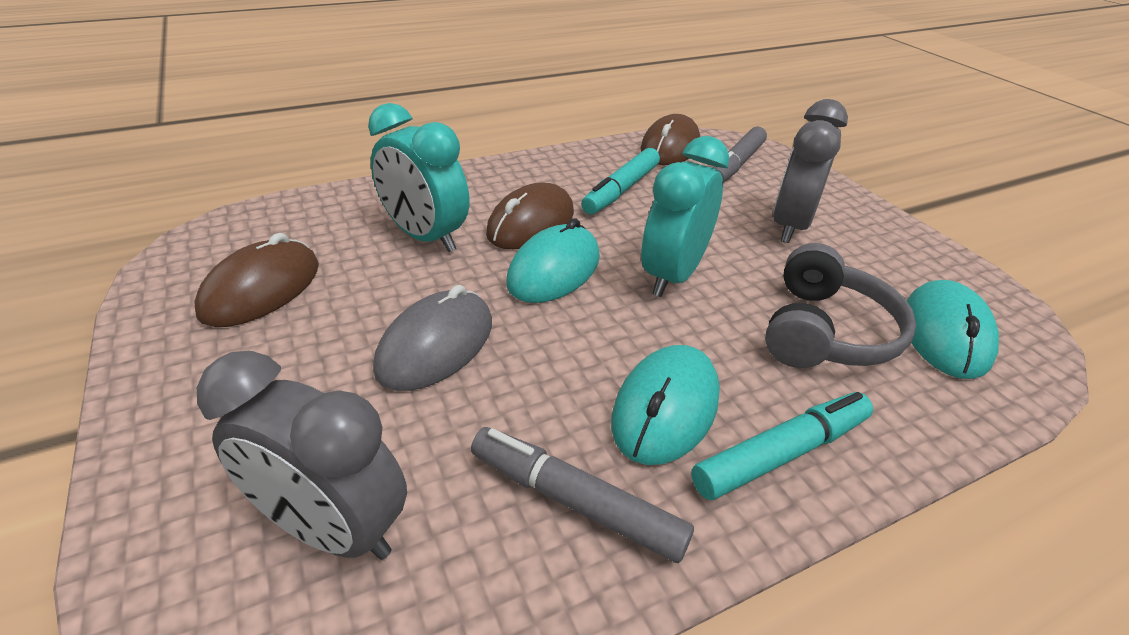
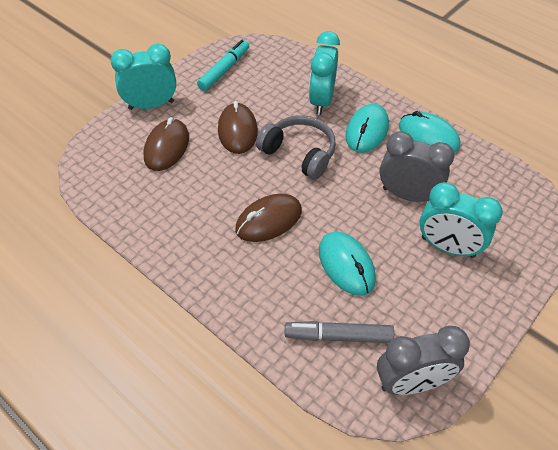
grey marker: 2 -> 1
grey mouse: 1 -> 0
turquoise clock: 2 -> 3
turquoise marker: 2 -> 1

